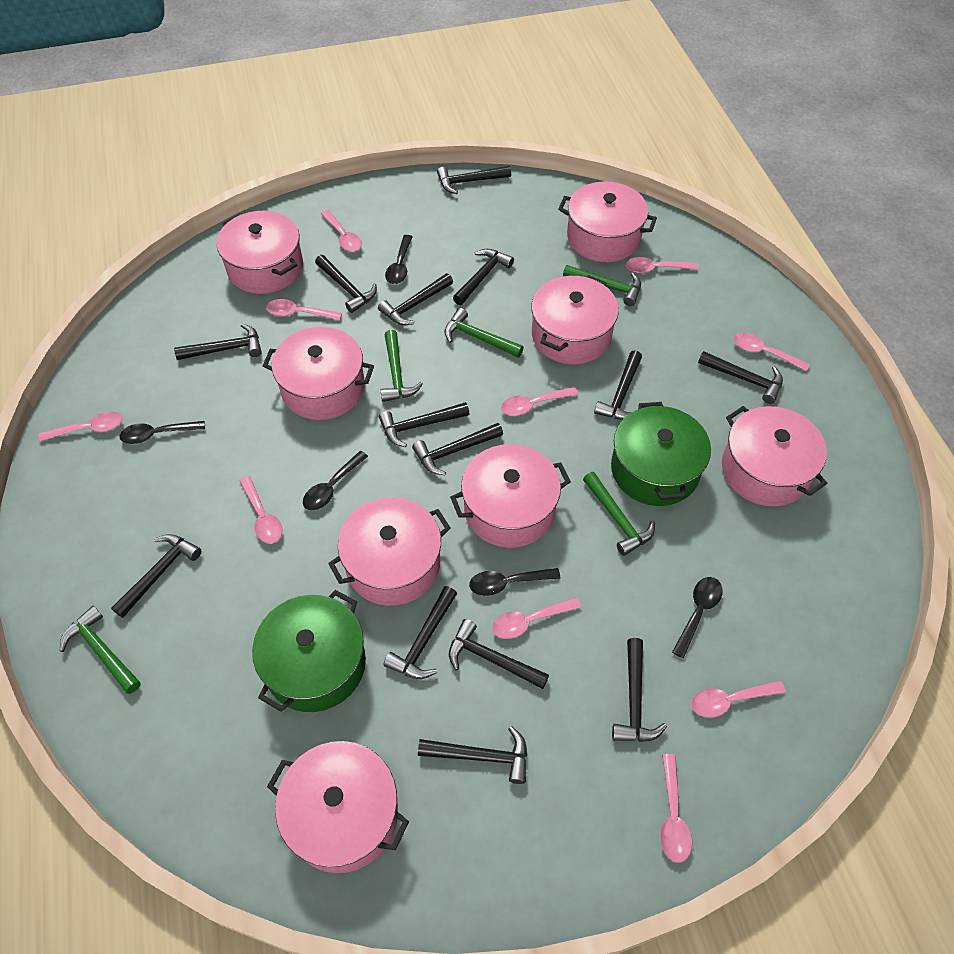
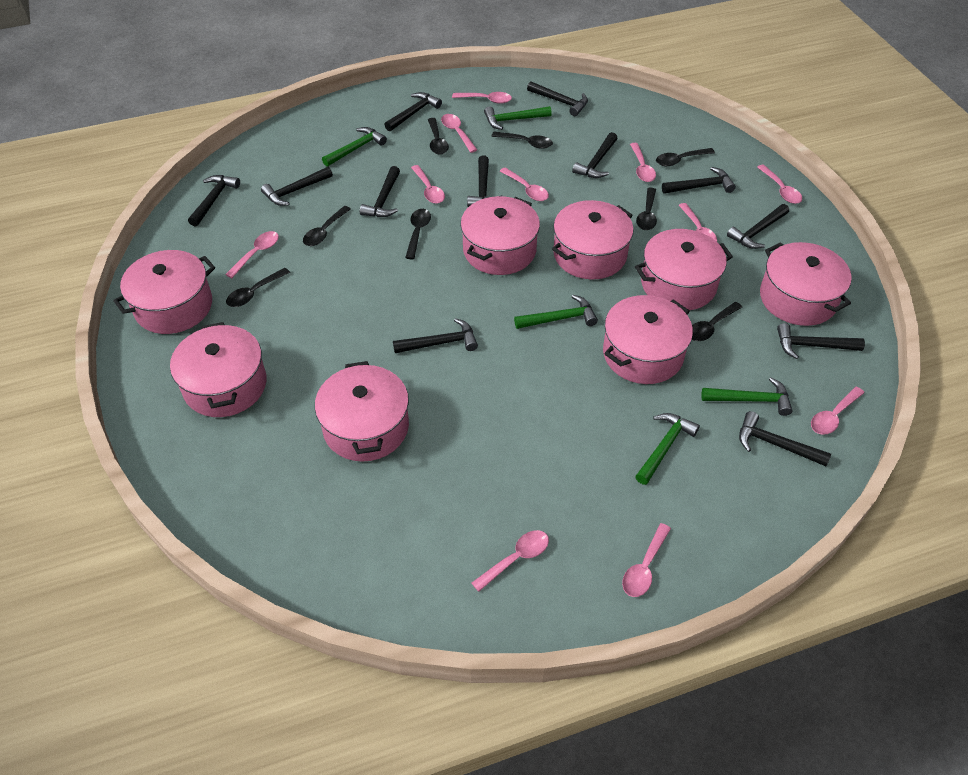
black hammer: 14 -> 12
black spoon: 5 -> 8
green pot: 2 -> 0
pink spoon: 10 -> 11

